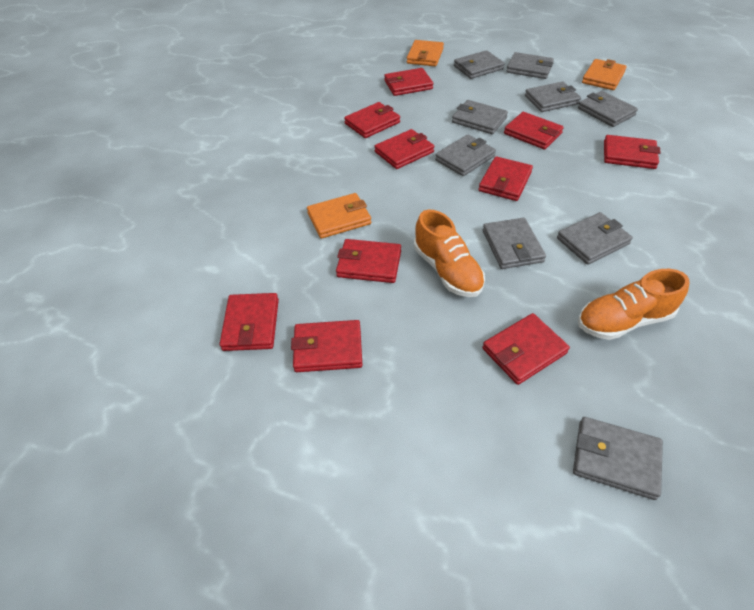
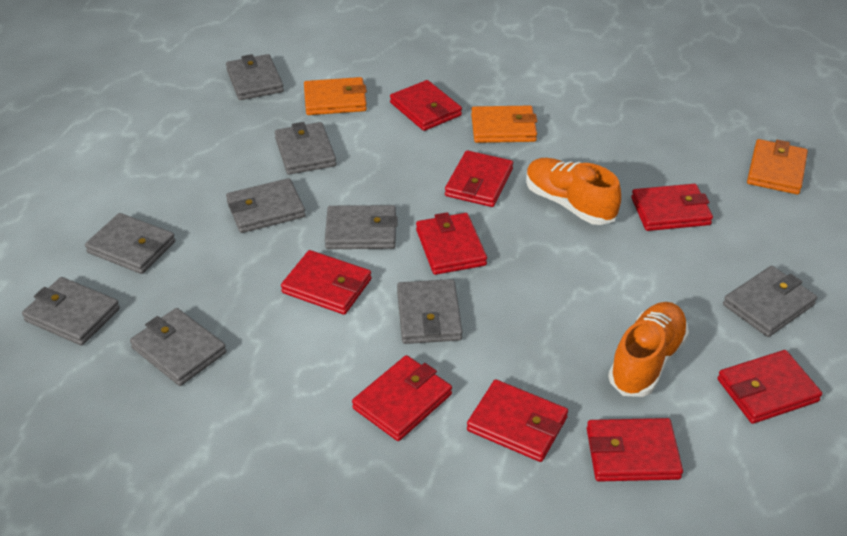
red wallet: 10 -> 9

